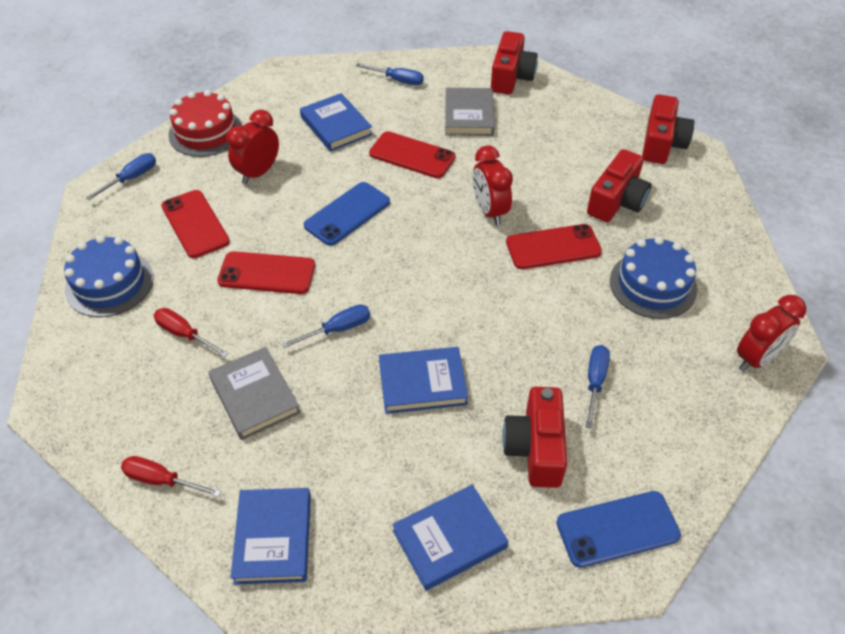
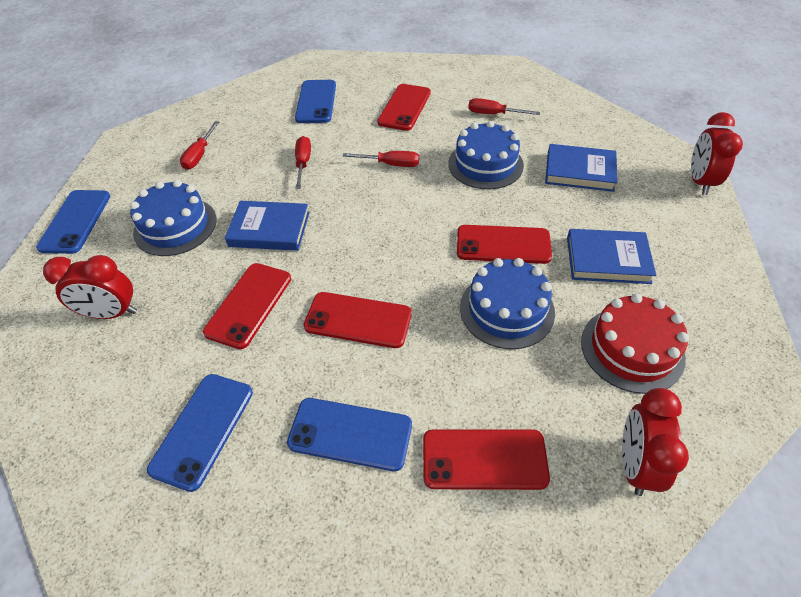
blue book: 4 -> 3
blue cake: 2 -> 3
blue phone: 2 -> 4
blue screwdriver: 4 -> 0
grey book: 2 -> 0
red camera: 4 -> 0
red phone: 4 -> 5
red screwdriver: 2 -> 4

